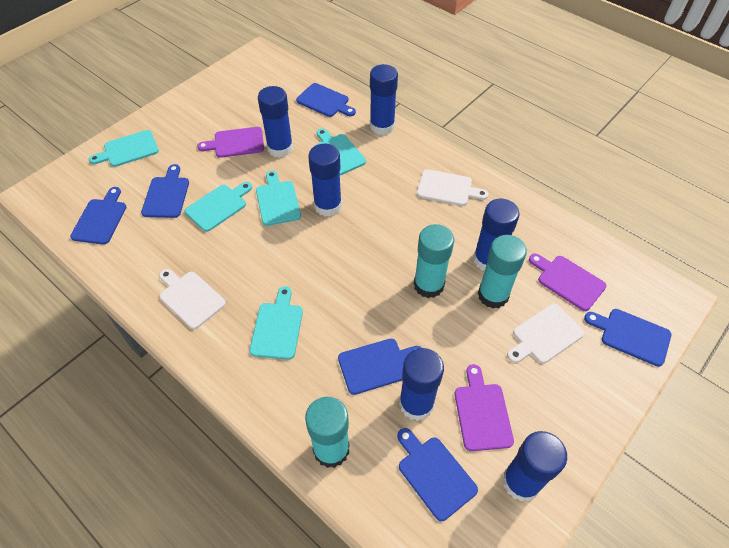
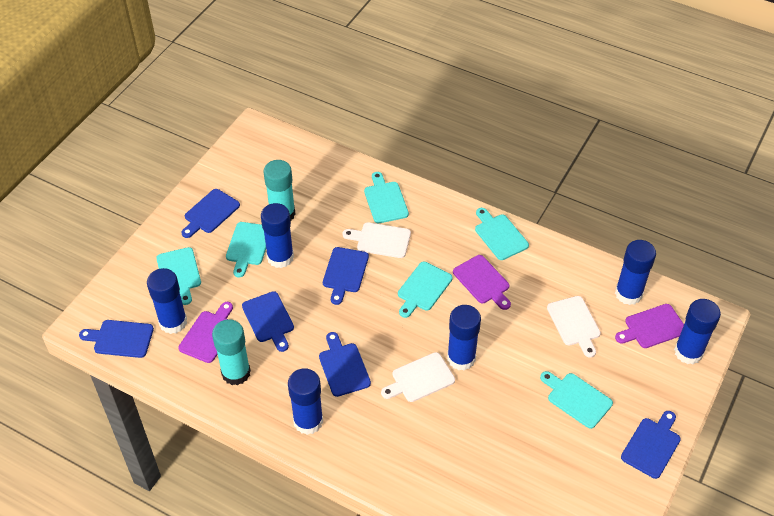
turquoise cutting board: 5 -> 6
turquoise glue stick: 3 -> 2

